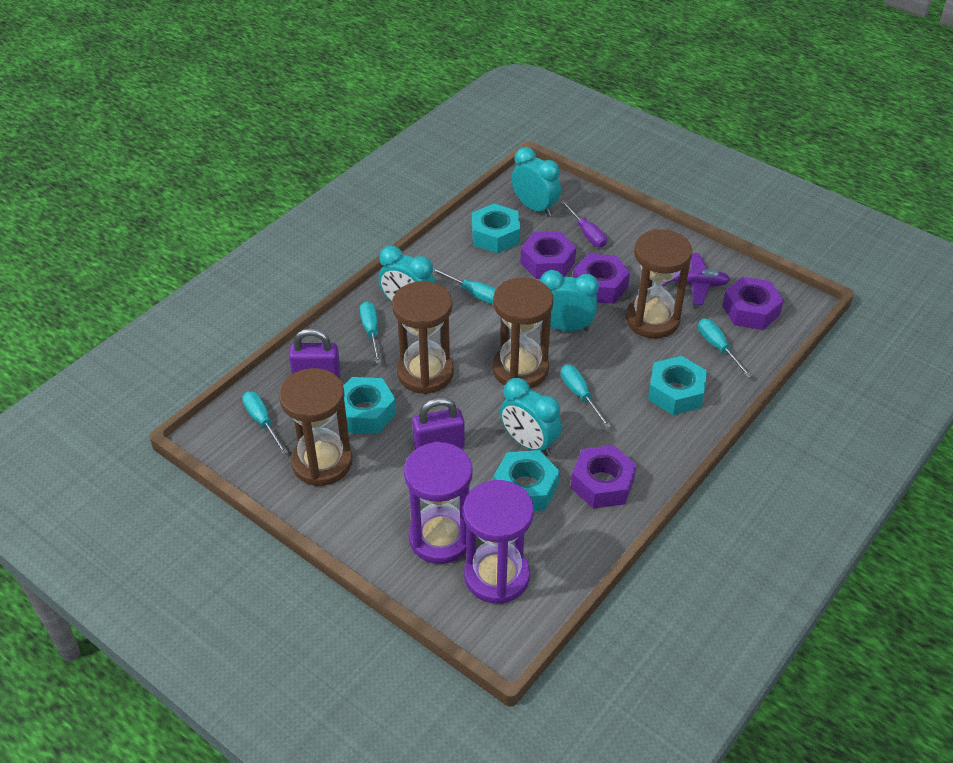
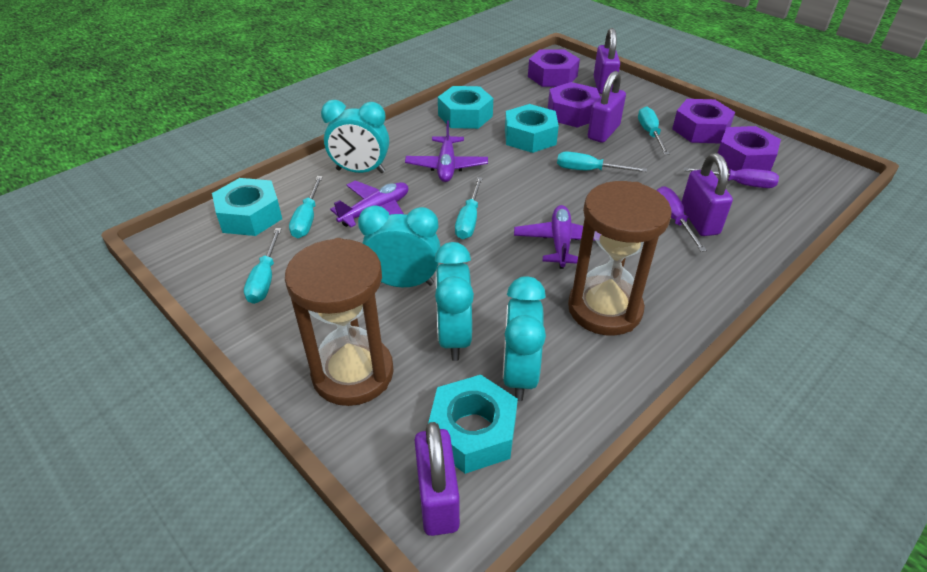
brown hourglass: 4 -> 2
purple hourglass: 2 -> 0
purple padlock: 2 -> 4
purple plane: 1 -> 3
purple screwdriver: 1 -> 2

